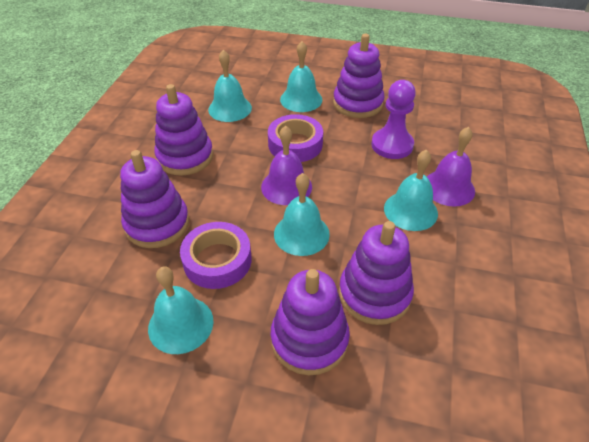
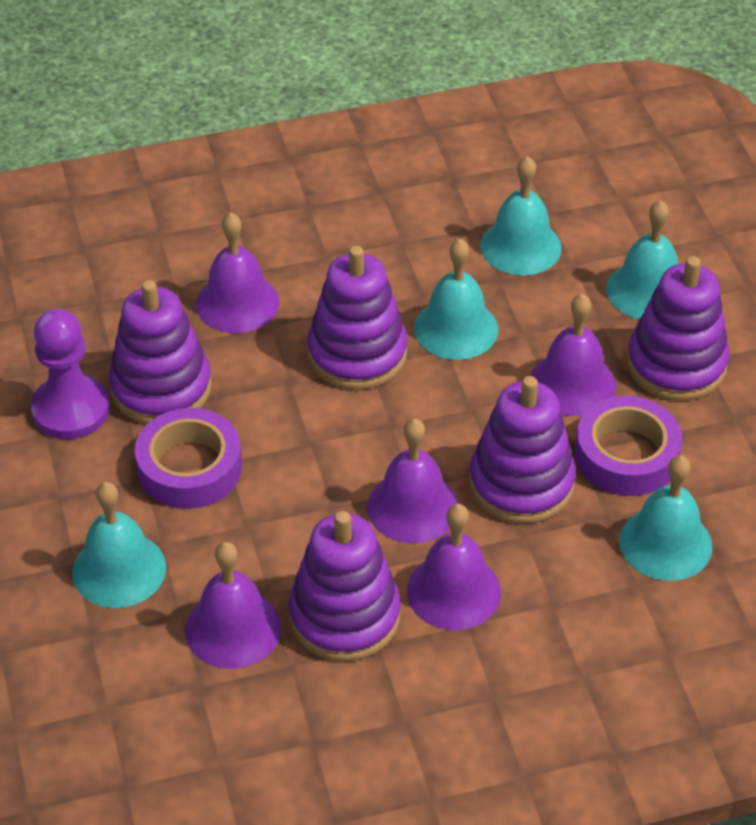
purple bell: 2 -> 5

